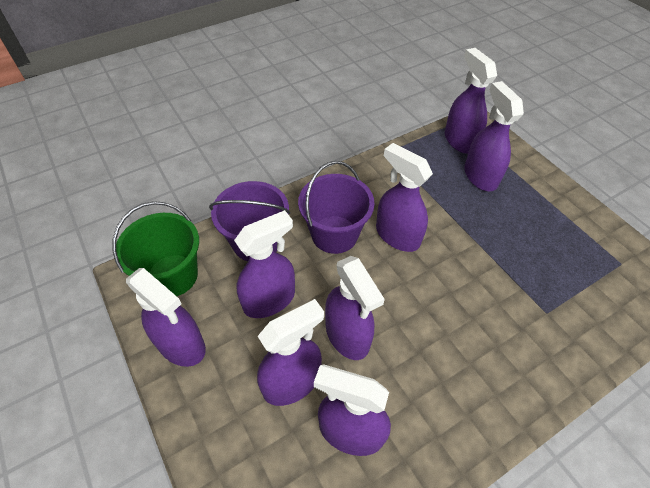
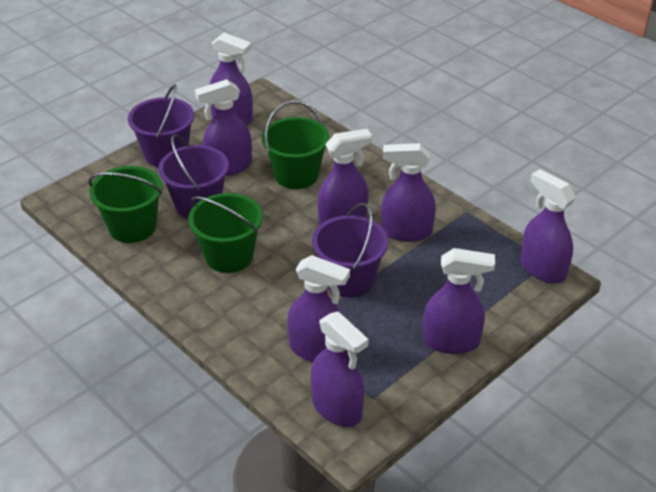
green bucket: 1 -> 3
purple bucket: 2 -> 3

